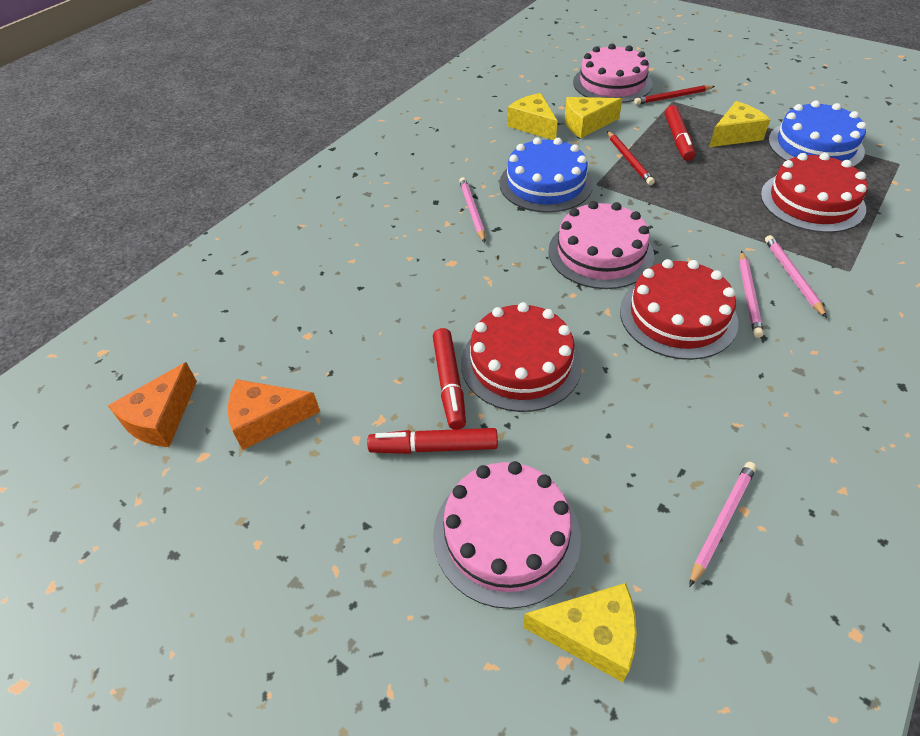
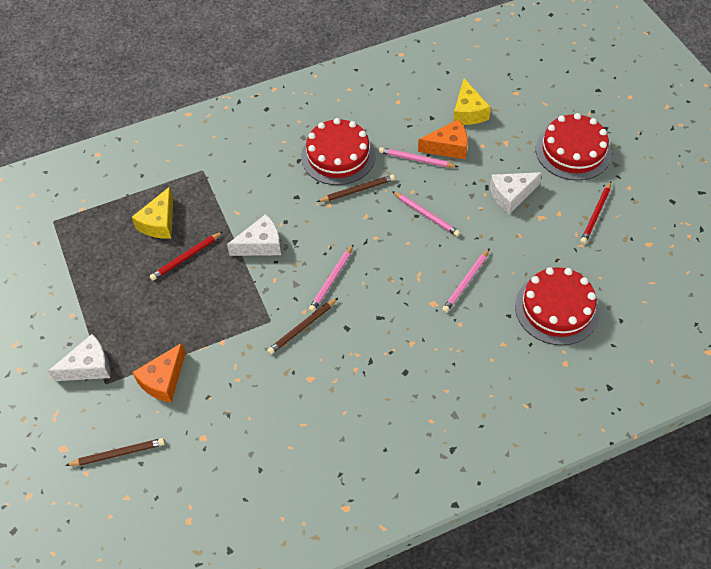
blue cake: 2 -> 0
brown pencil: 0 -> 3
pink cake: 3 -> 0
red marker: 3 -> 0
white cheese: 0 -> 3
yellow cheese: 4 -> 2

